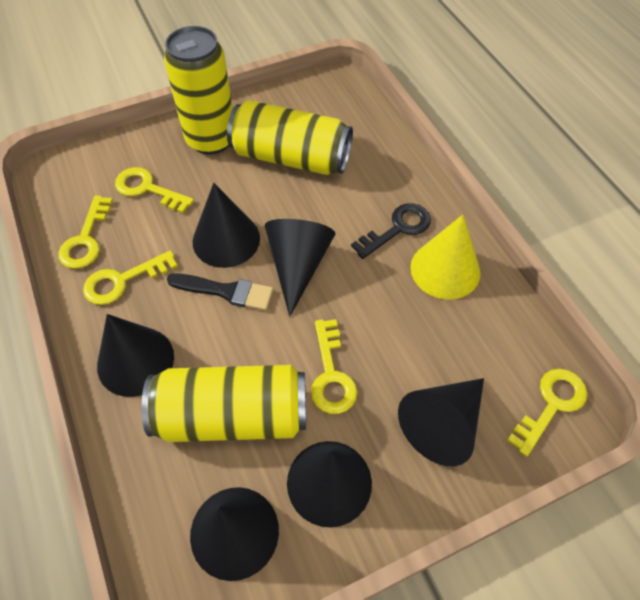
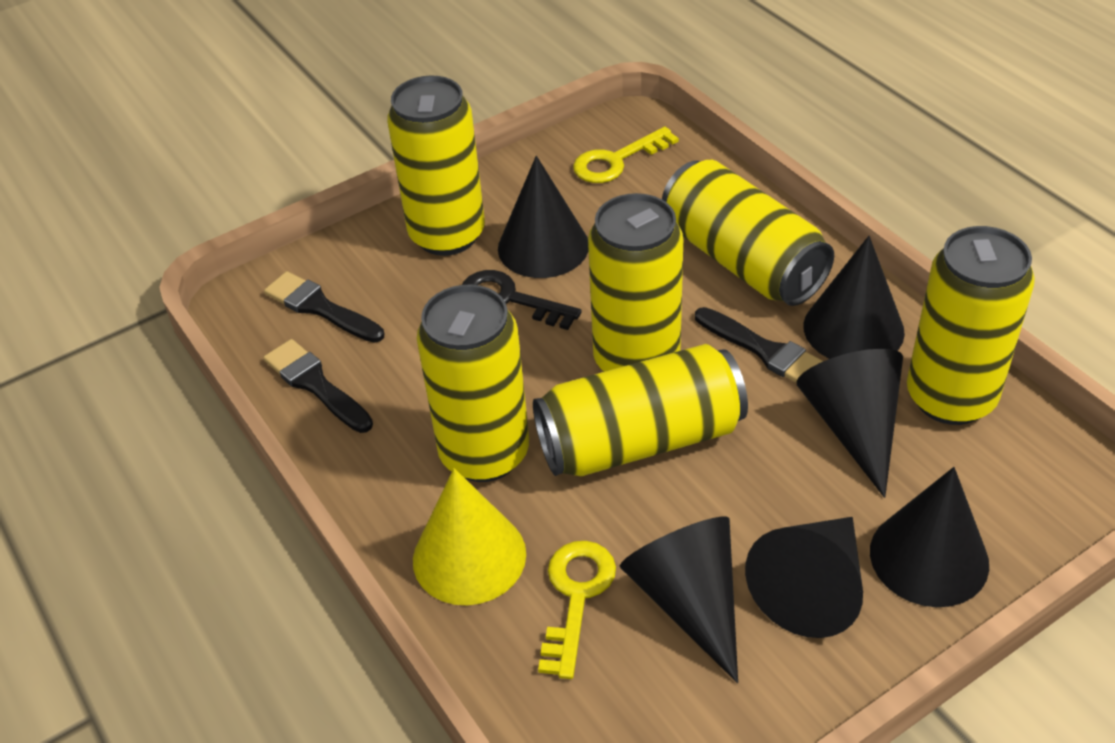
black brush: 1 -> 3
yellow can: 3 -> 6
yellow key: 5 -> 2

